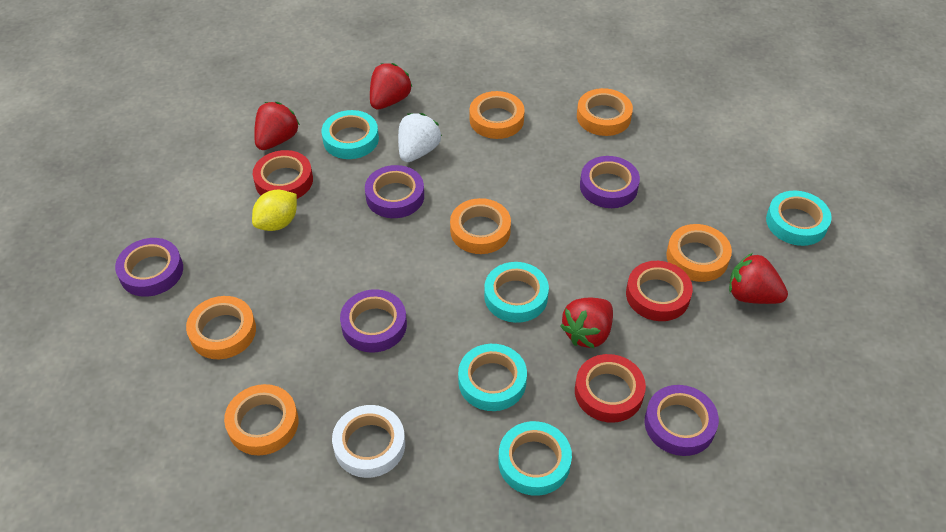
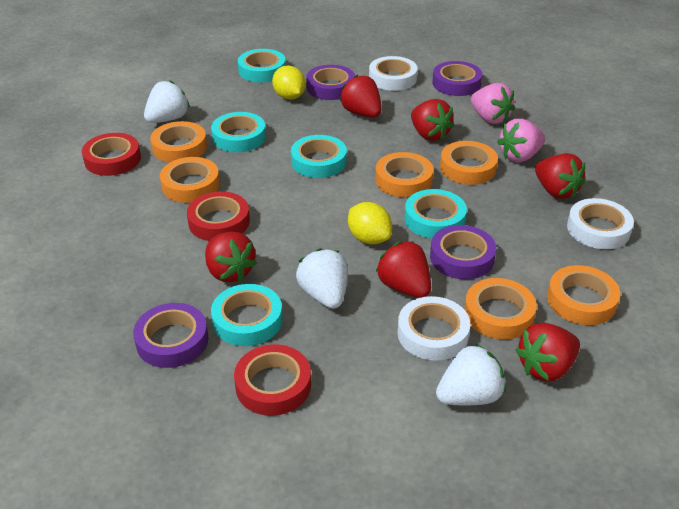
pink strawberry: 0 -> 2
purple tape: 5 -> 4
red strawberry: 4 -> 6
white strawberry: 1 -> 3
white tape: 1 -> 3
yellow lemon: 1 -> 2

